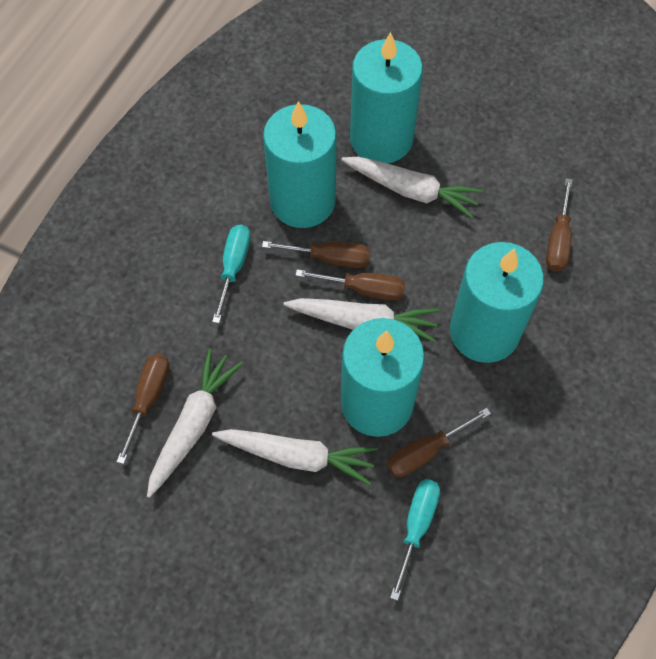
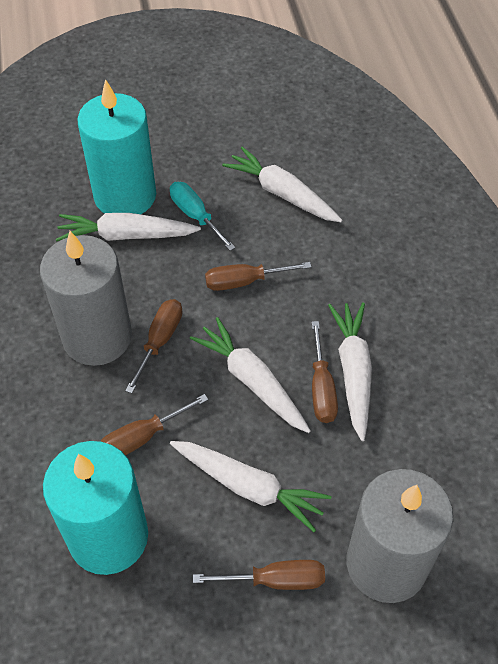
grey candle: 0 -> 2
turquoise candle: 4 -> 2
turquoise screwdriver: 2 -> 1
white carrot: 4 -> 5

